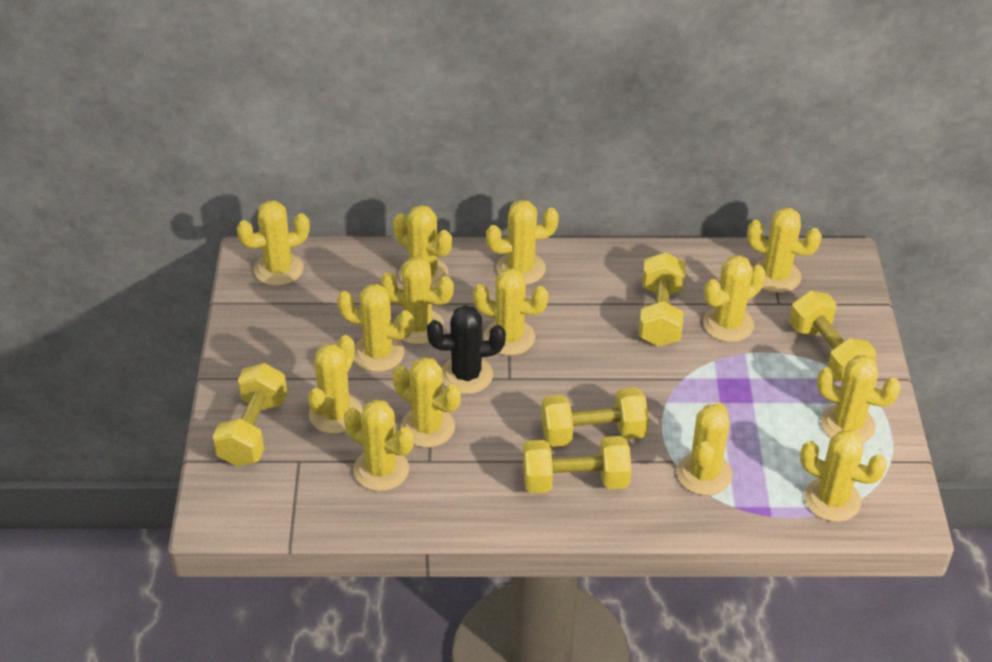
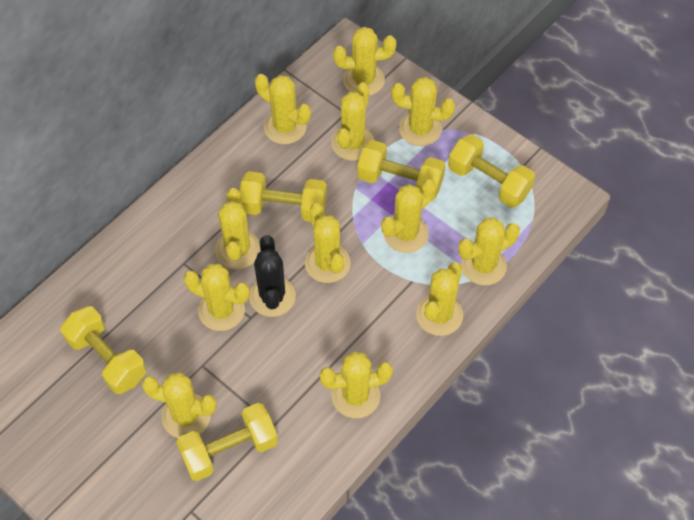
yellow cactus: 14 -> 12

